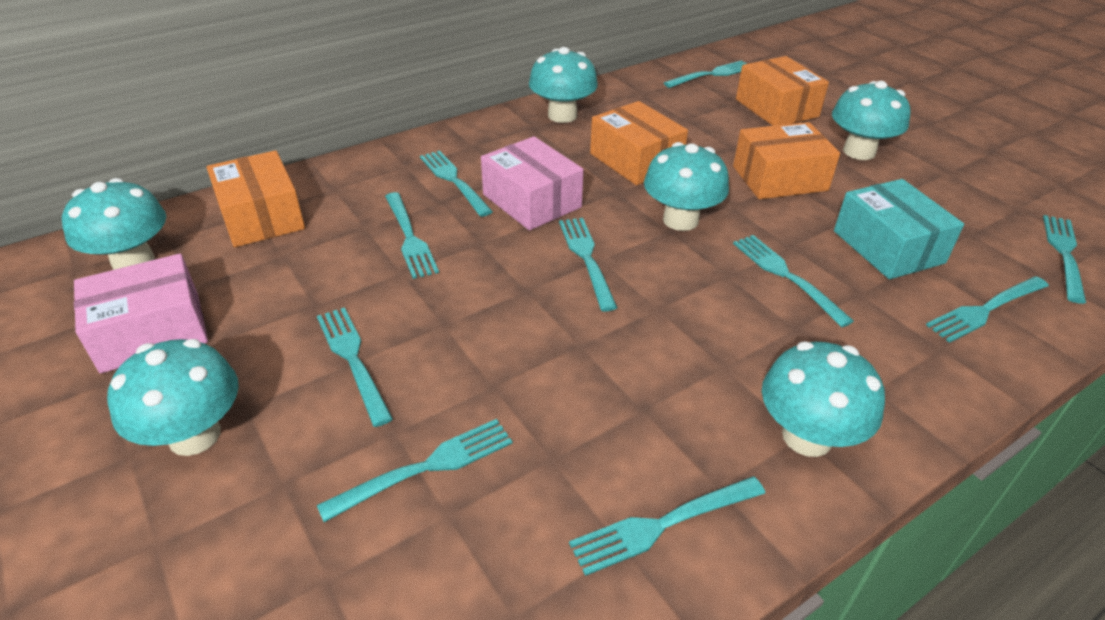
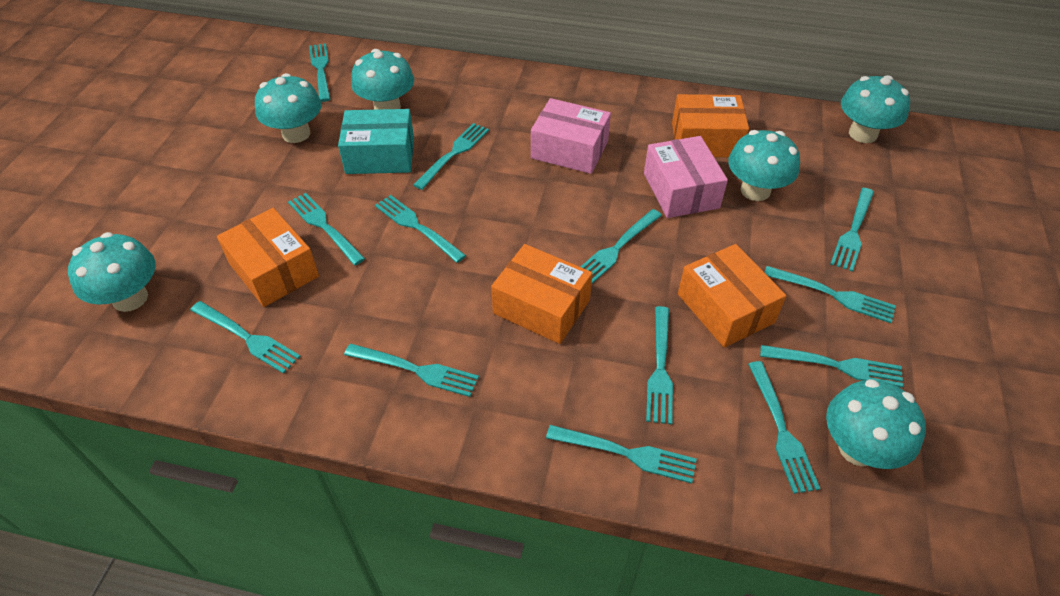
turquoise fork: 10 -> 13

